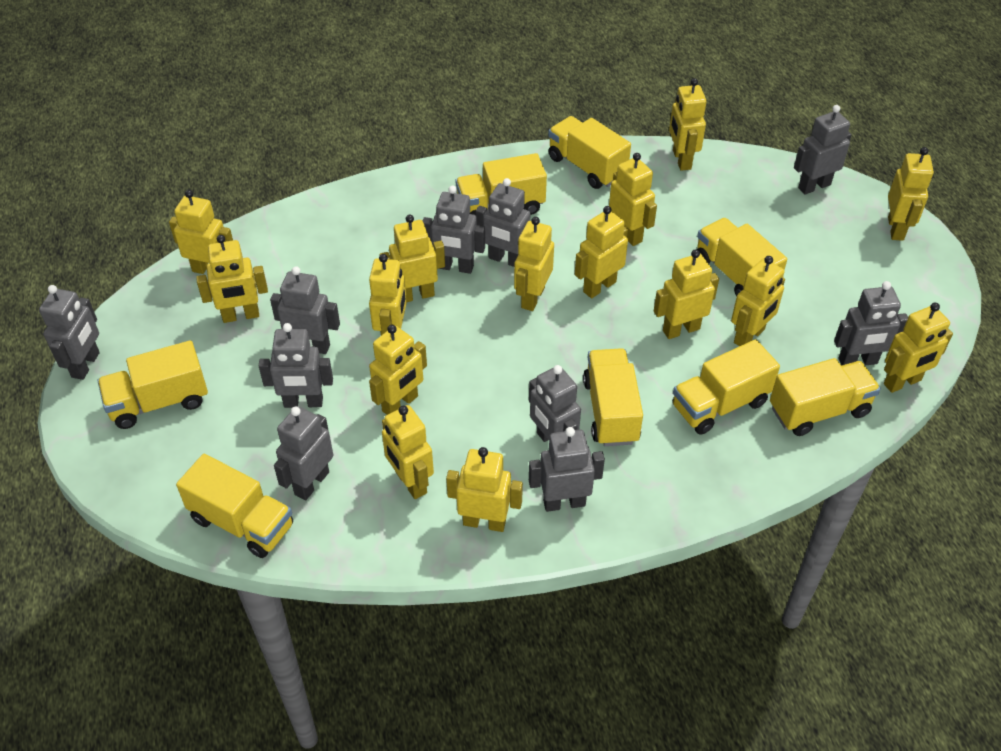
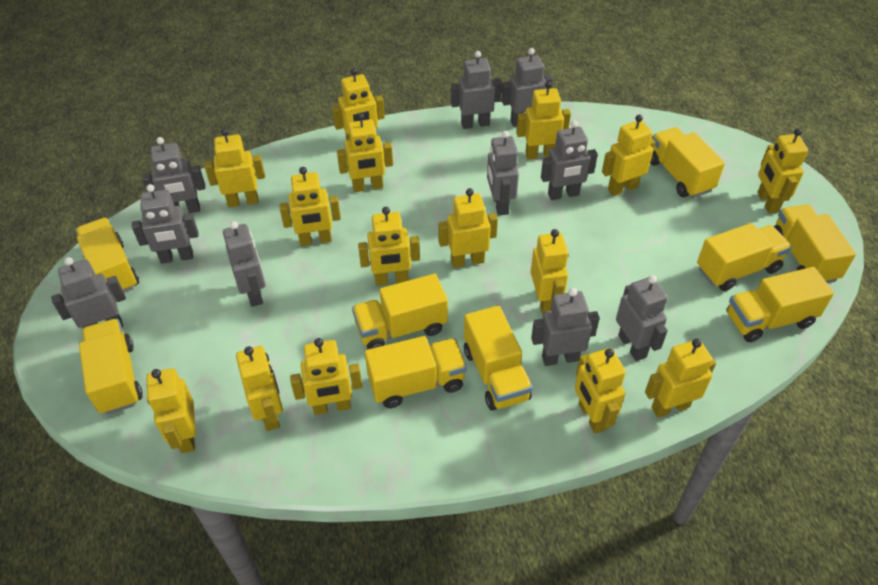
yellow truck: 8 -> 9

